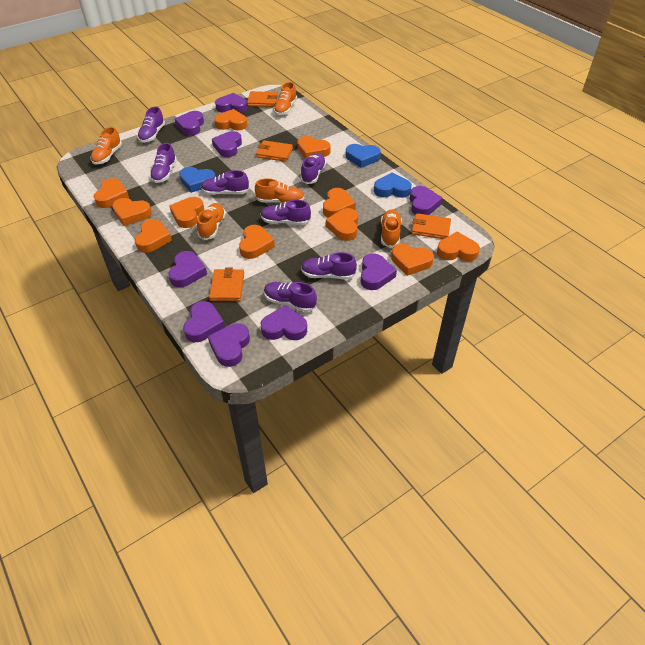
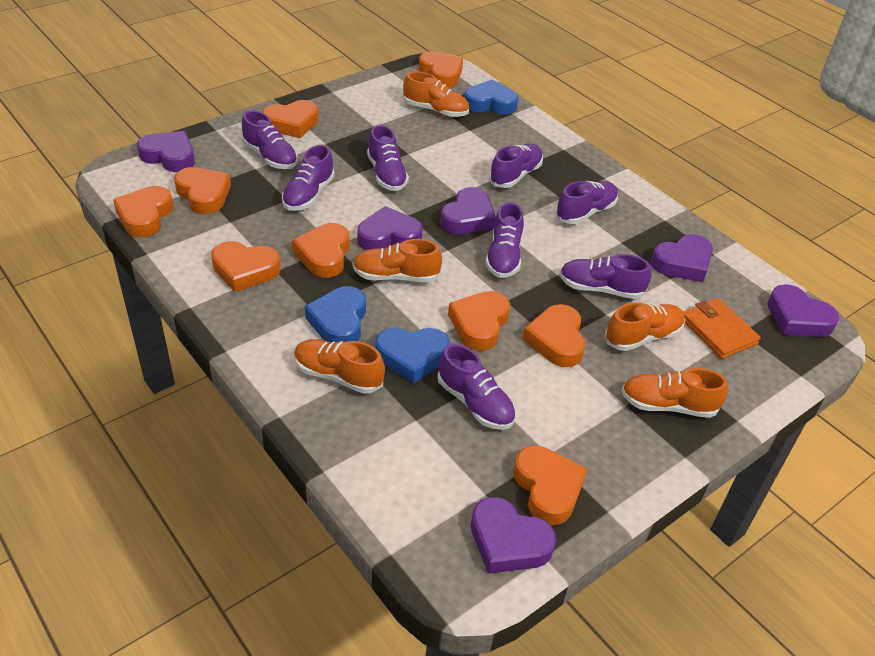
orange heart: 11 -> 9
orange wallet: 4 -> 1
purple heart: 9 -> 6
purple shoe: 7 -> 8

